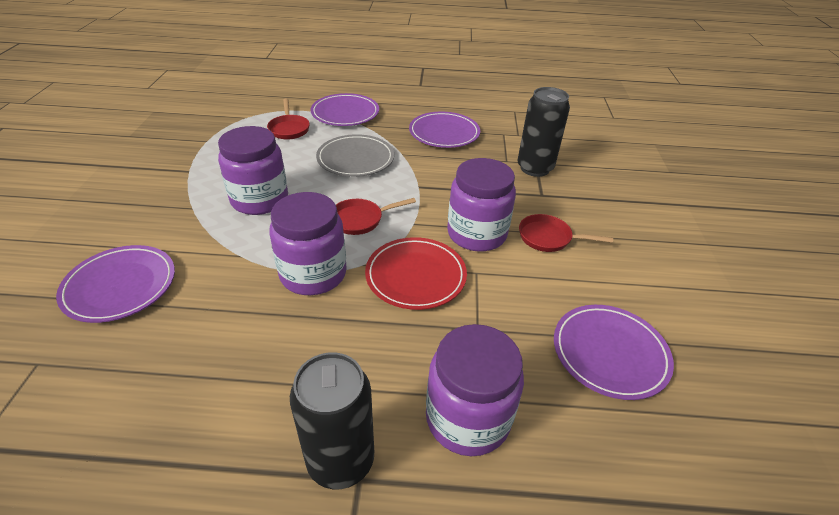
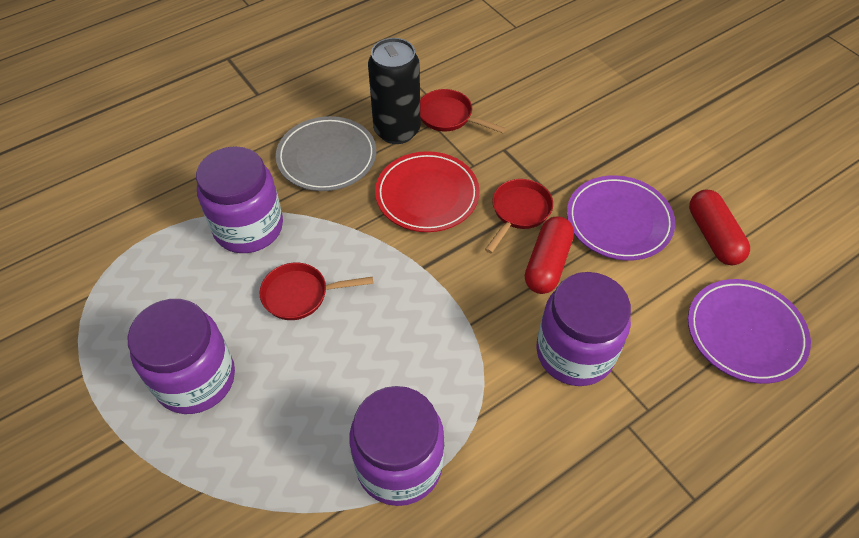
black can: 2 -> 1
purple plate: 4 -> 2
red capsule: 0 -> 2

